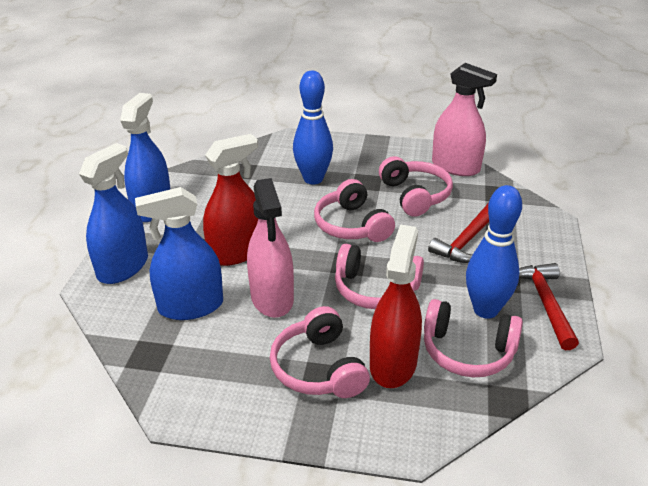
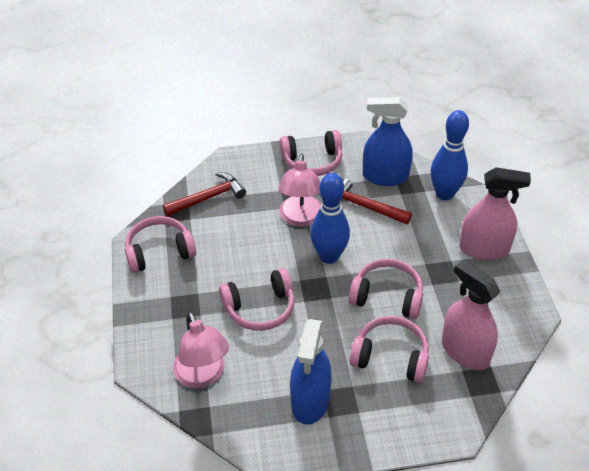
blue spray bottle: 3 -> 2
pink lamp: 0 -> 2
red spray bottle: 2 -> 0

